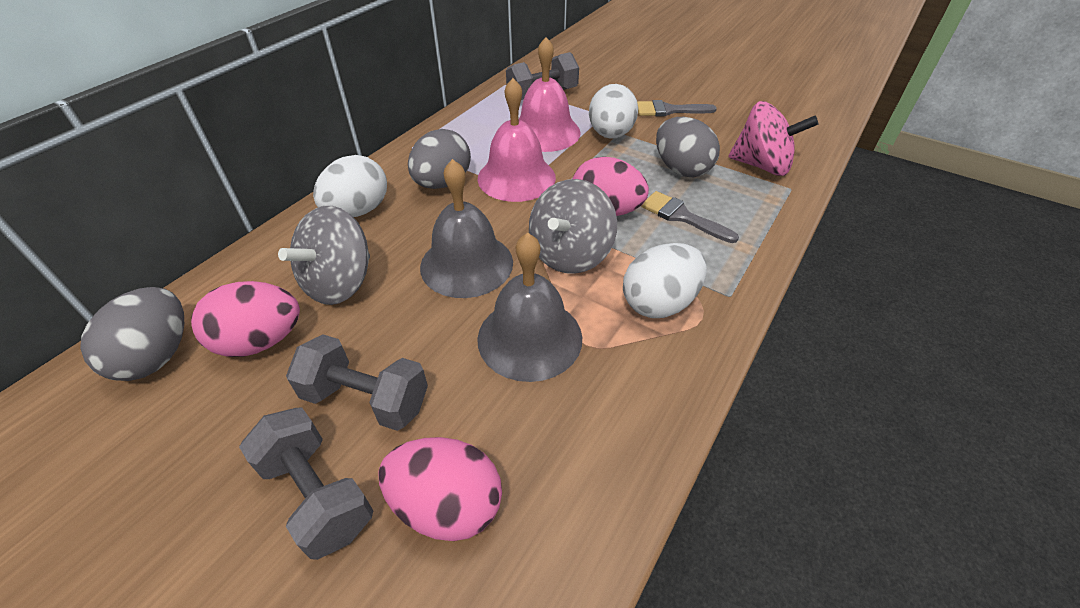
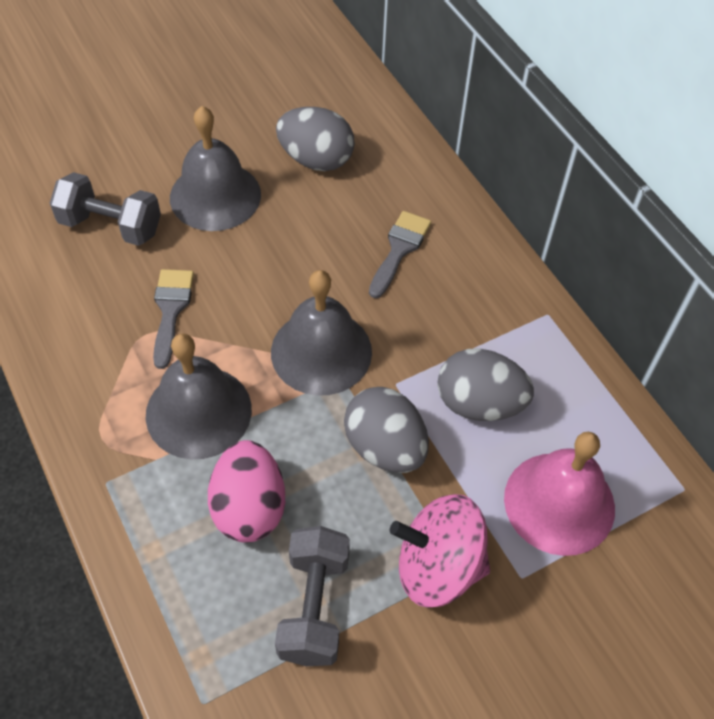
grey bell: 2 -> 3
grey dumbbell: 3 -> 2
grey spinning top: 2 -> 0
pink bell: 2 -> 1
pink egg: 3 -> 1
white egg: 3 -> 0

